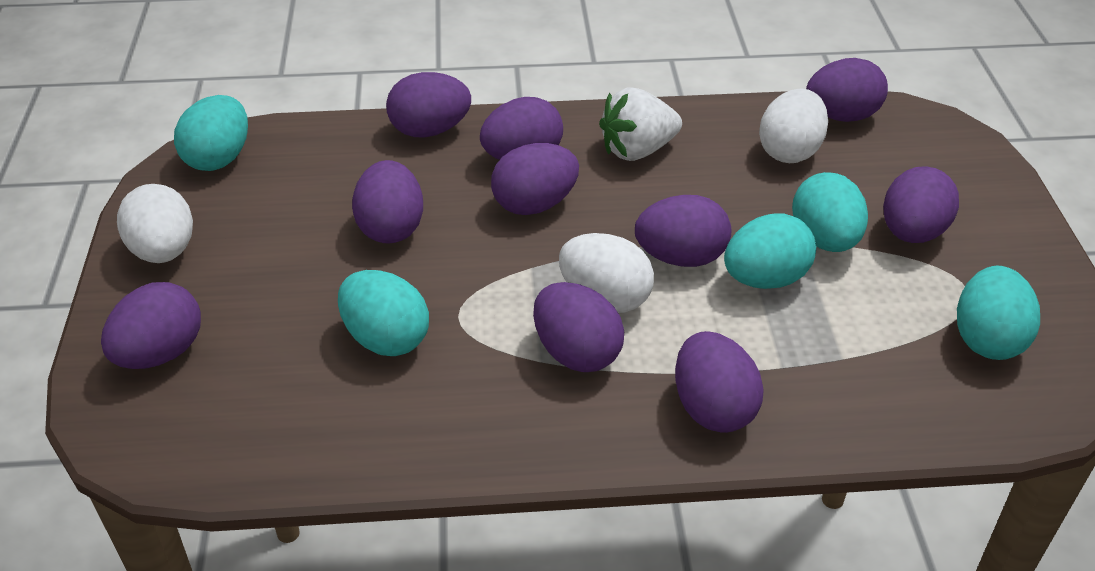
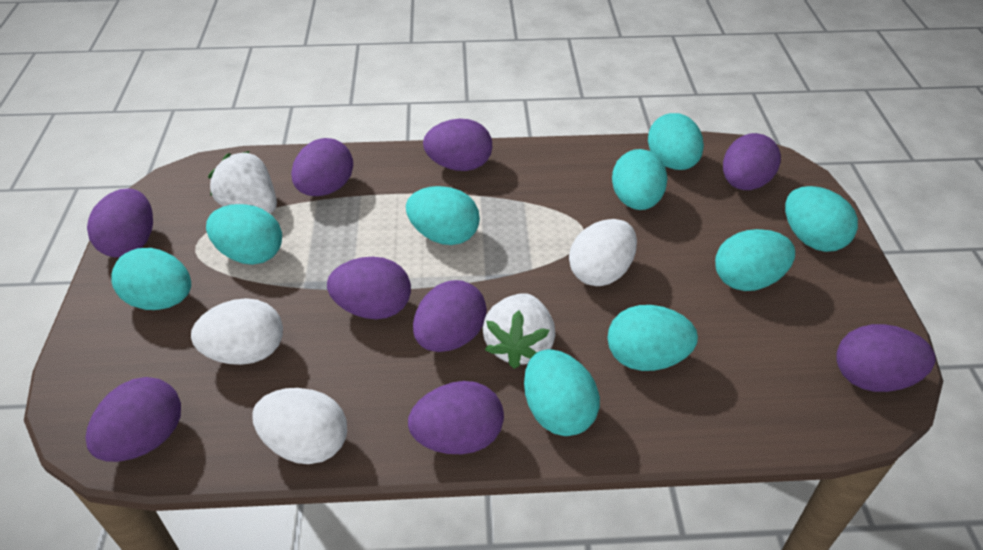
purple egg: 10 -> 9
turquoise egg: 5 -> 9
white strawberry: 1 -> 2

